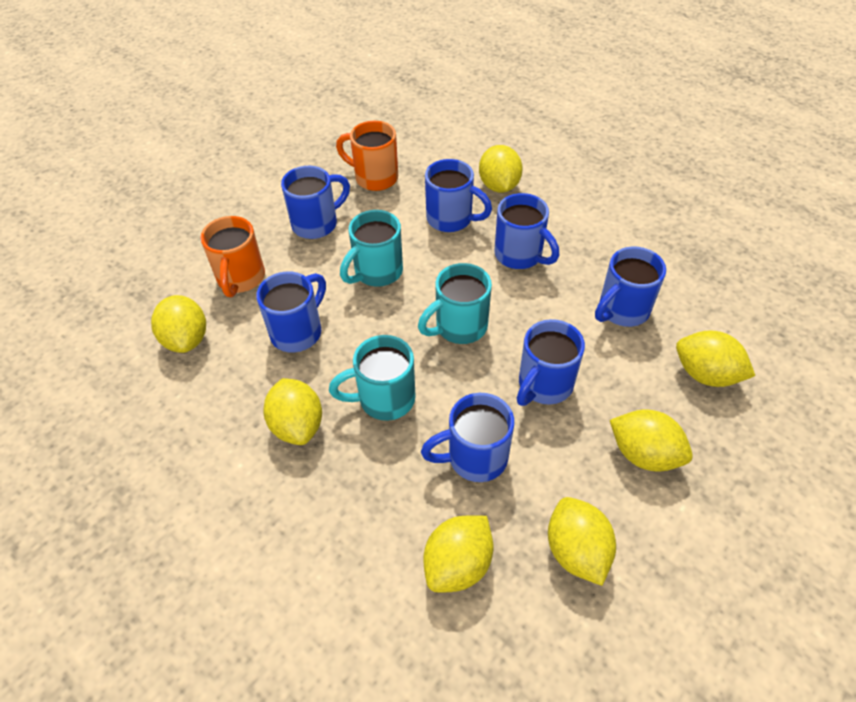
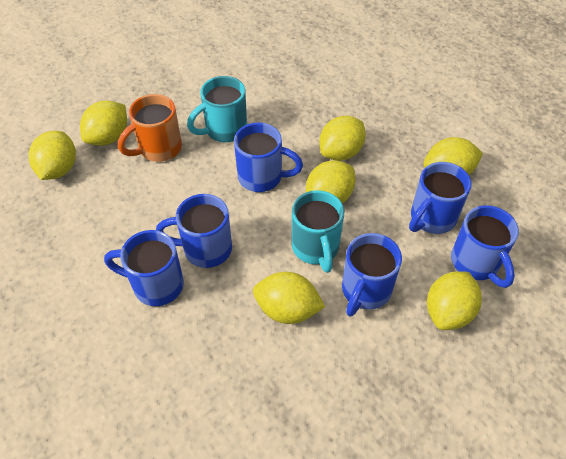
blue mug: 7 -> 6
orange mug: 2 -> 1
turquoise mug: 3 -> 2

